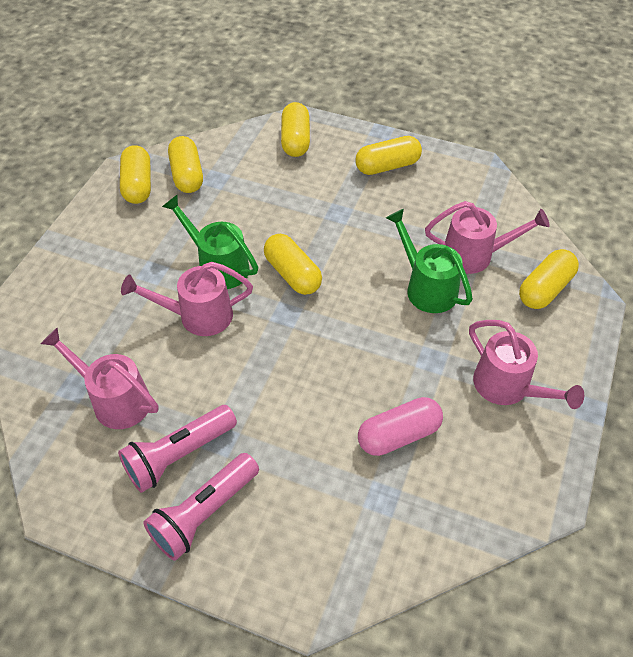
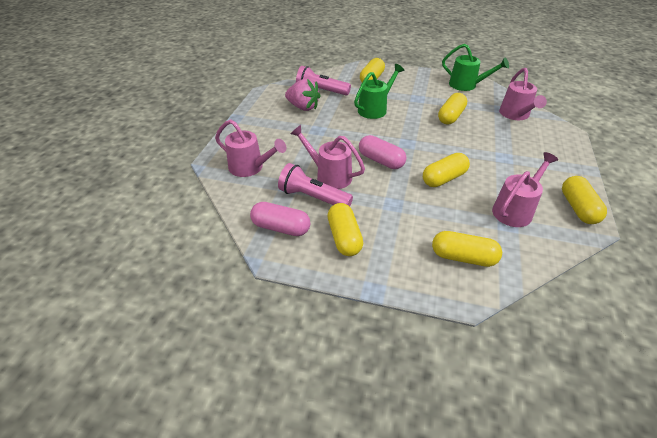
pink capsule: 1 -> 2
pink strawberry: 0 -> 1

